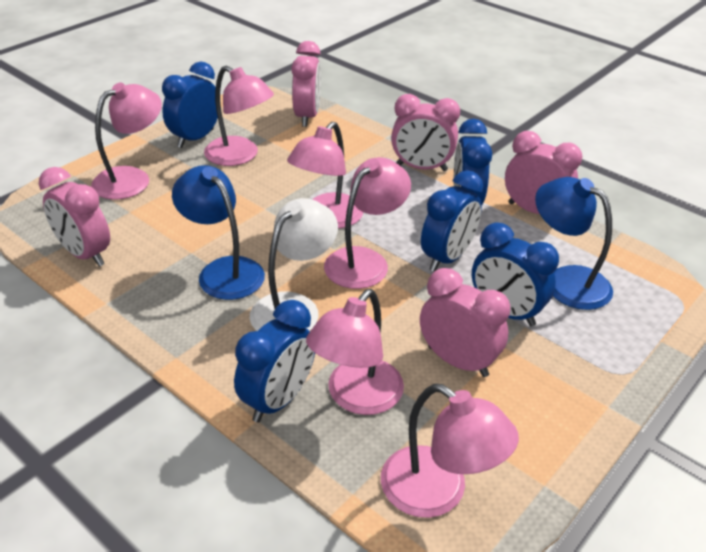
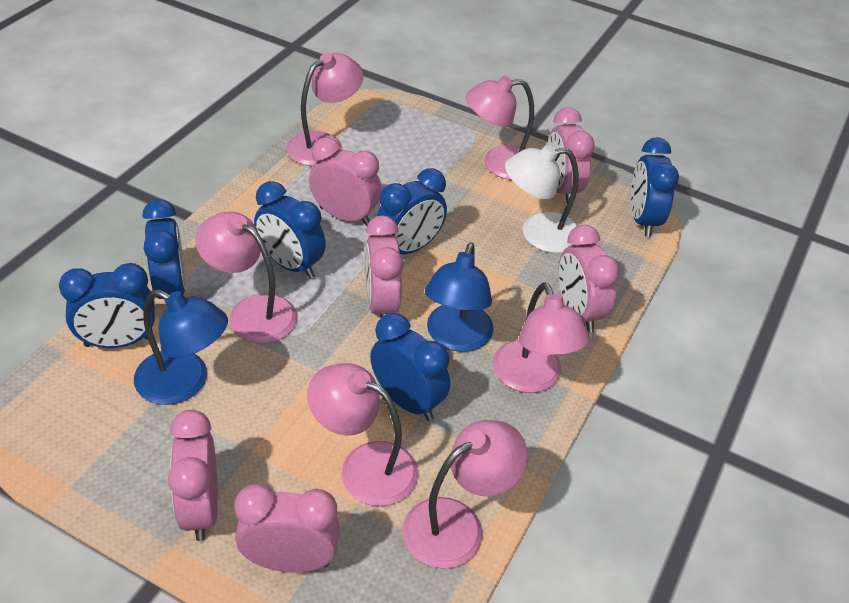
blue clock: 5 -> 6
pink clock: 5 -> 6

